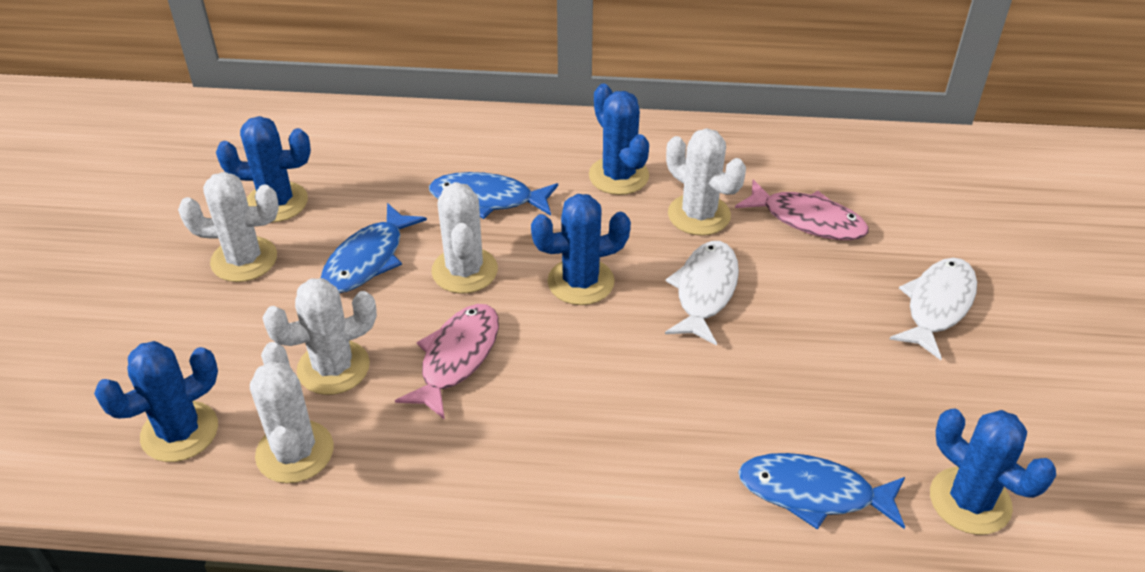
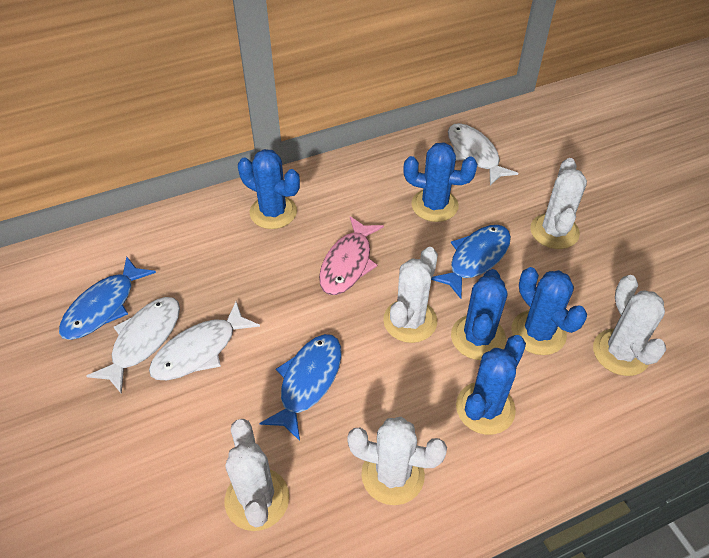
pink fish: 2 -> 1
white fish: 2 -> 3

